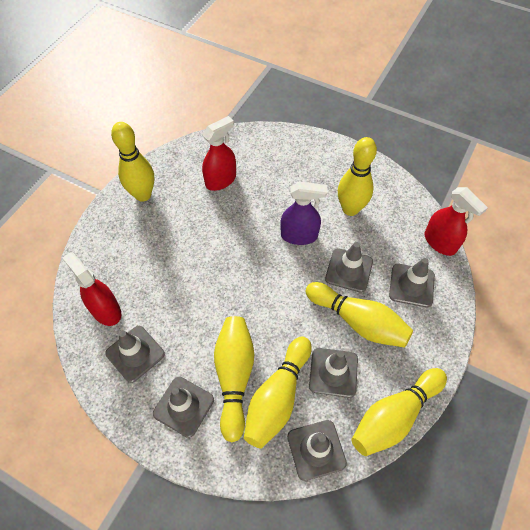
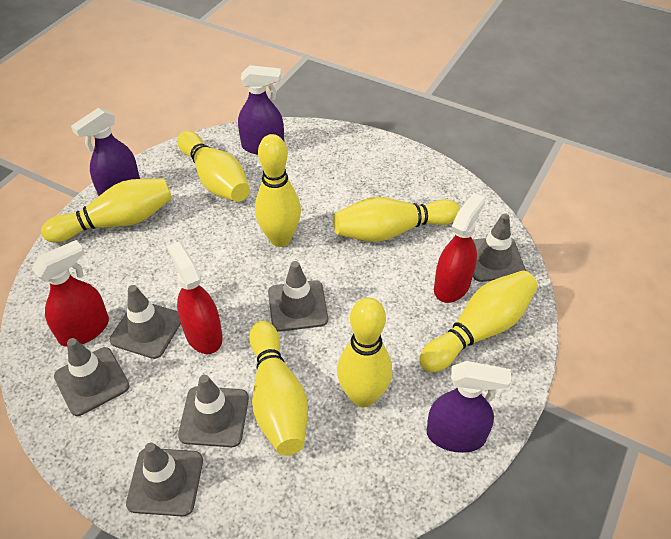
purple spray bottle: 1 -> 3
yellow bowling pin: 6 -> 7

